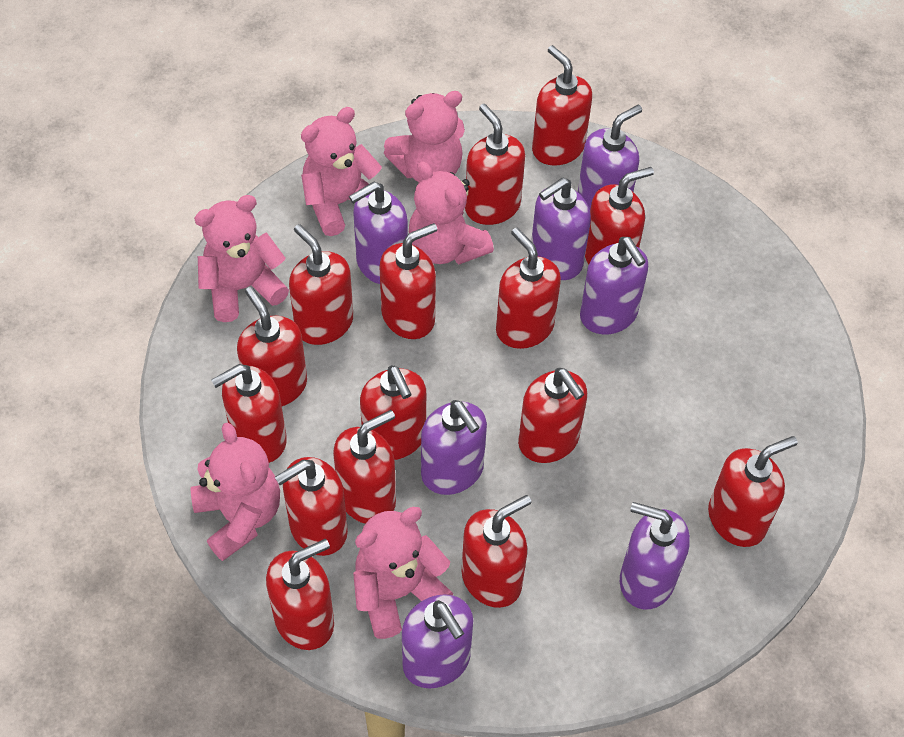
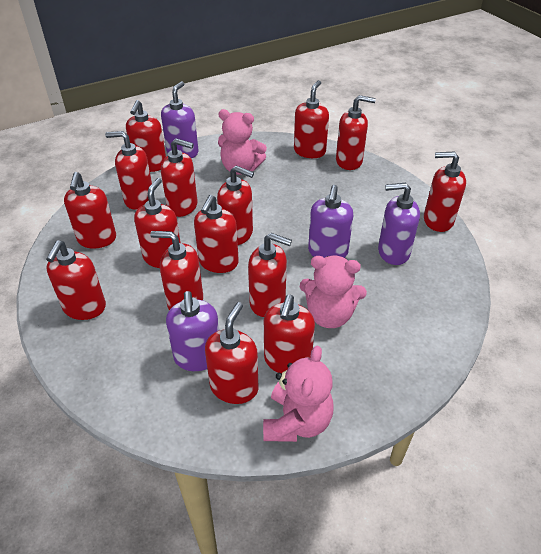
pink teddy bear: 6 -> 3
purple soap dispenser: 7 -> 4

